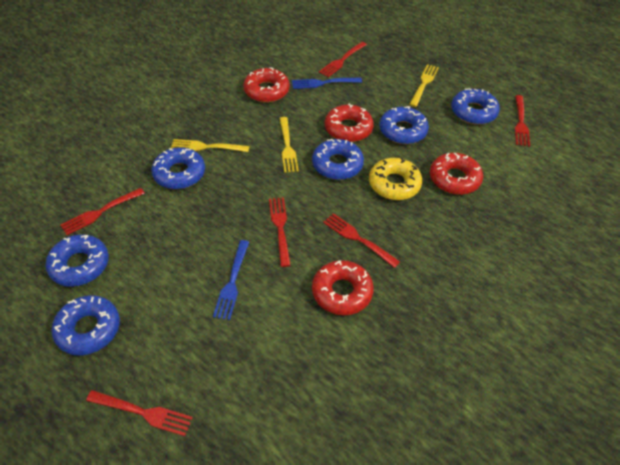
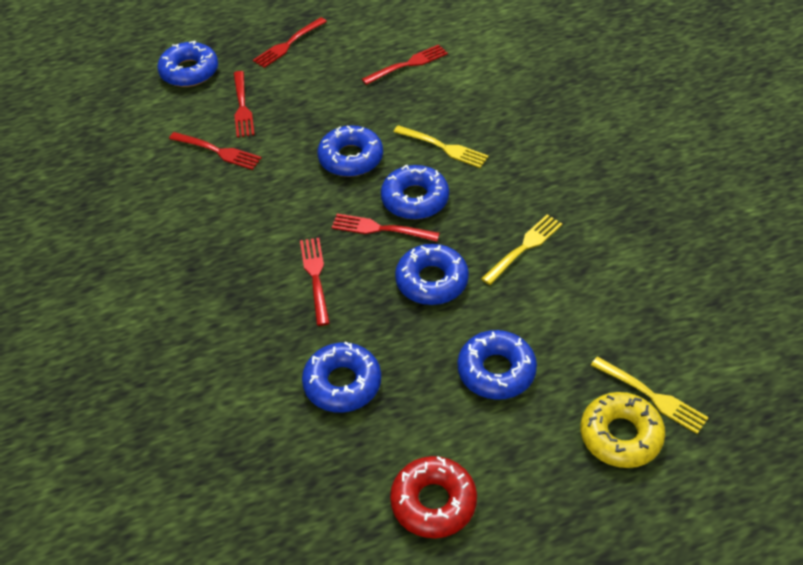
blue fork: 2 -> 0
red donut: 4 -> 1

